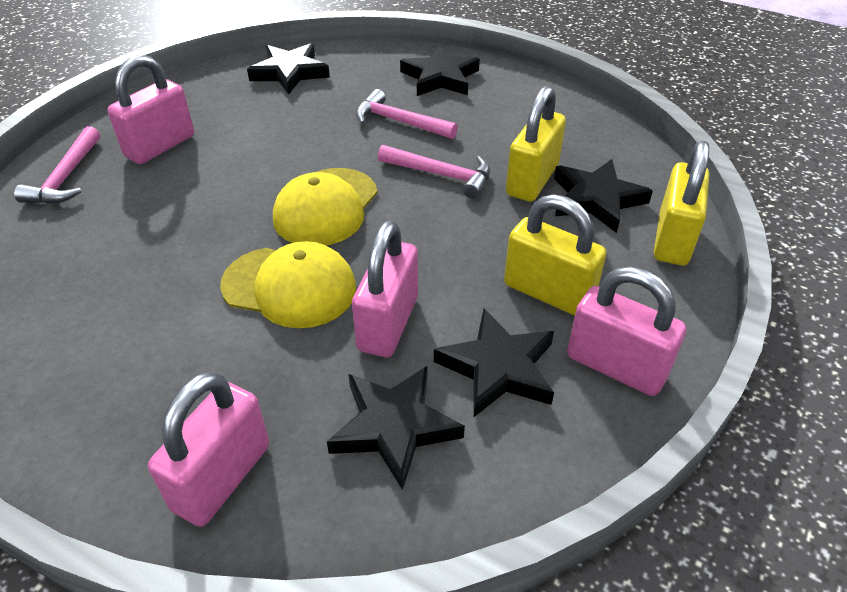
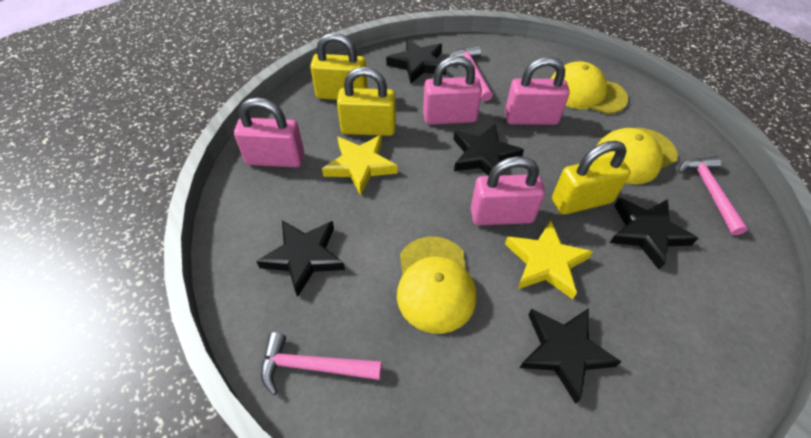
yellow cap: 2 -> 3
yellow star: 0 -> 2

